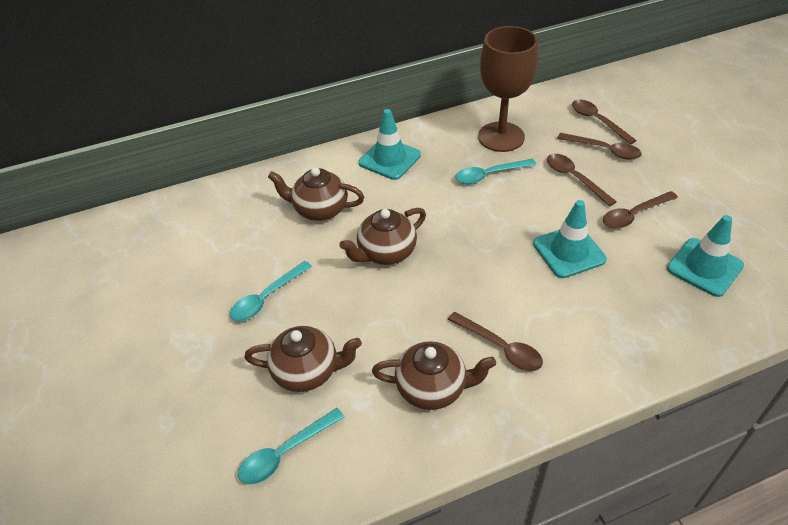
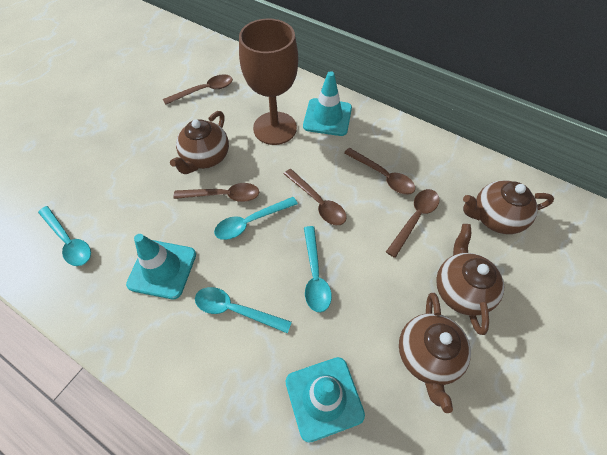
turquoise spoon: 3 -> 4

